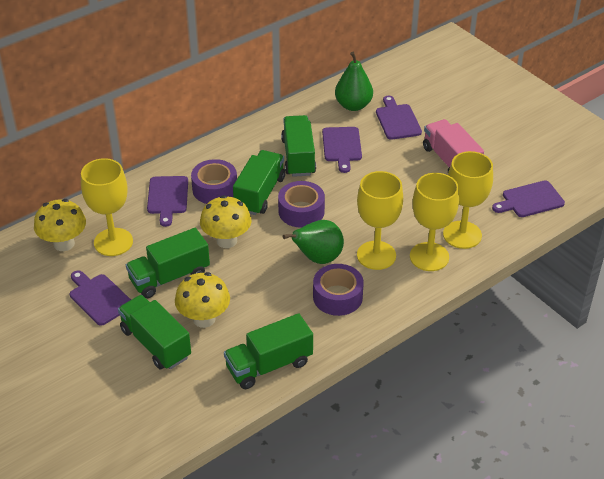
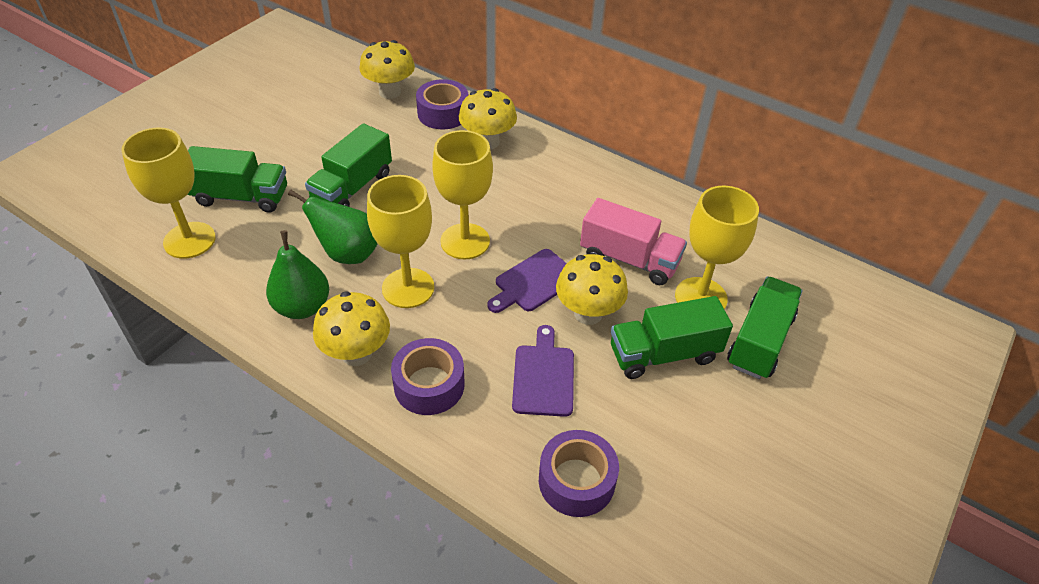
green truck: 5 -> 4
purple cutting board: 5 -> 2
yellow mushroom: 3 -> 4

